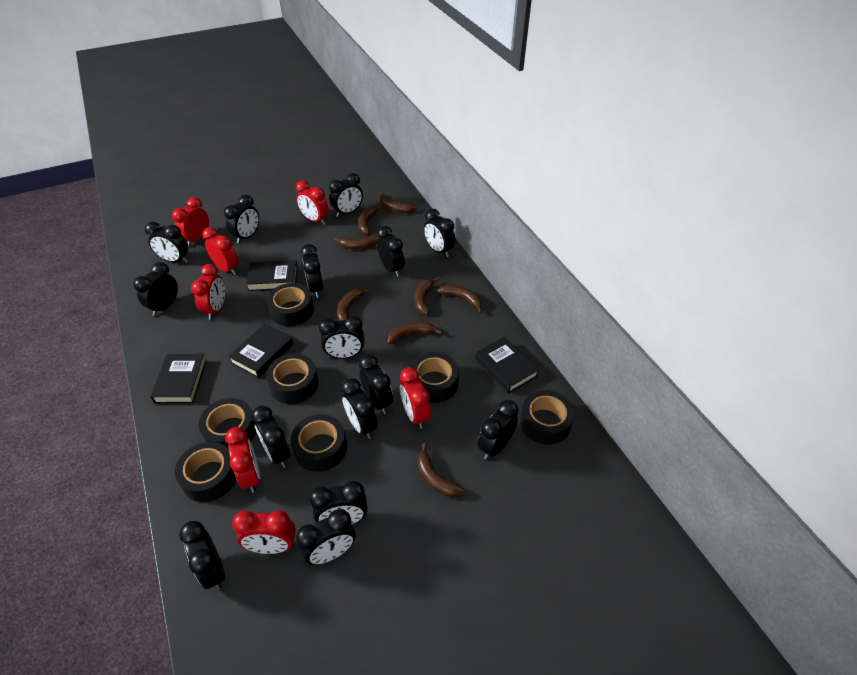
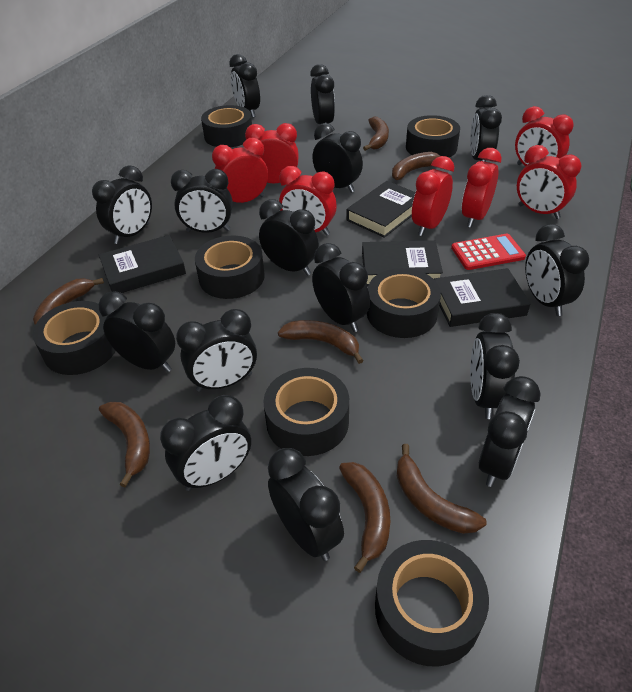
brown banana: 8 -> 7
red calculator: 0 -> 1

